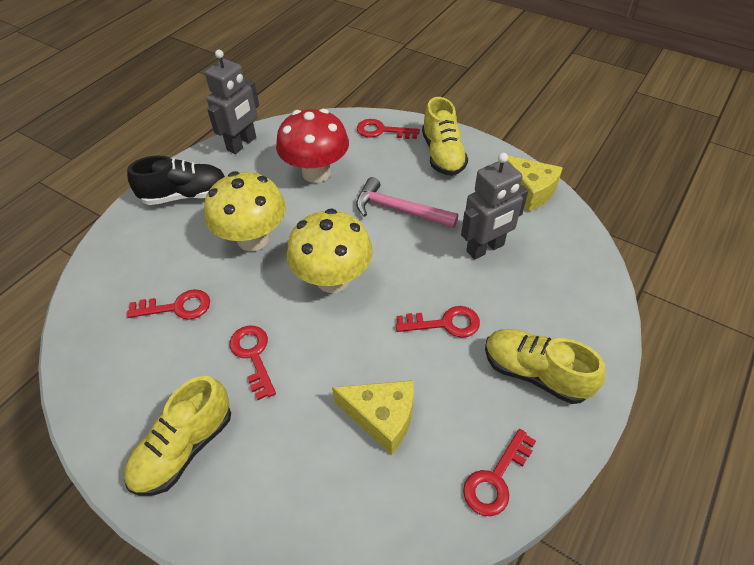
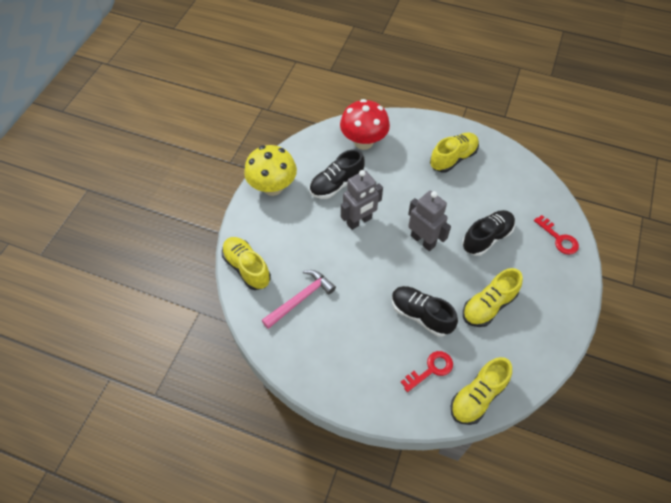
black shoe: 1 -> 3
red key: 5 -> 2
yellow cheese: 2 -> 0
yellow mushroom: 2 -> 1
yellow shoe: 3 -> 4

